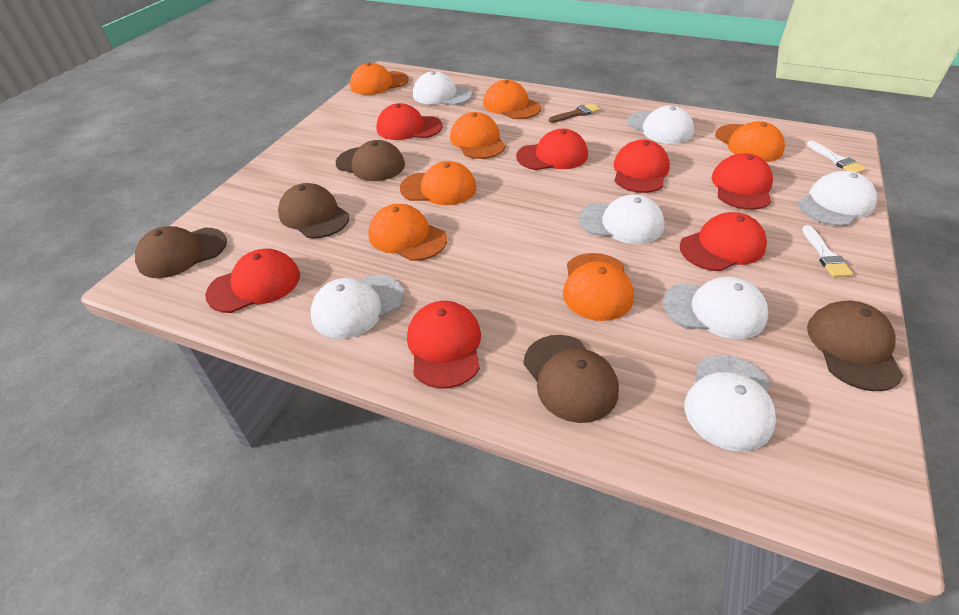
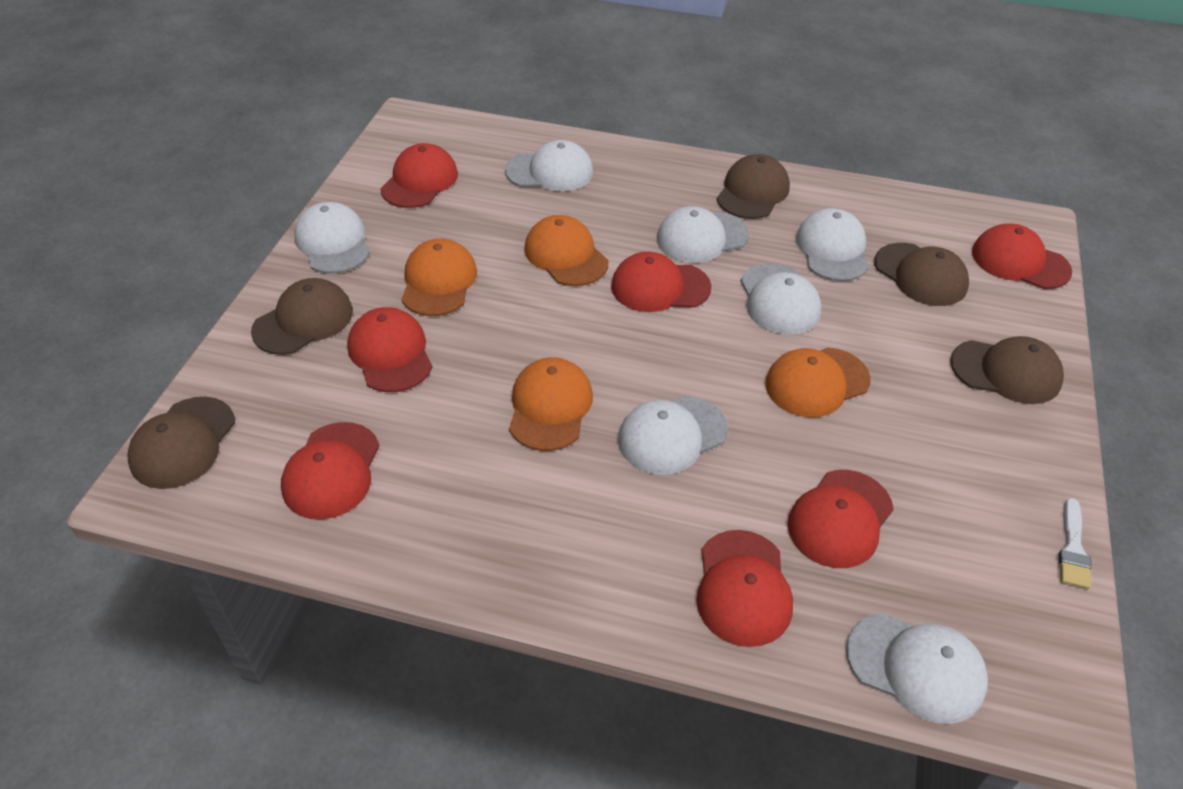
brown brush: 1 -> 0
orange cap: 7 -> 4
white brush: 2 -> 1

